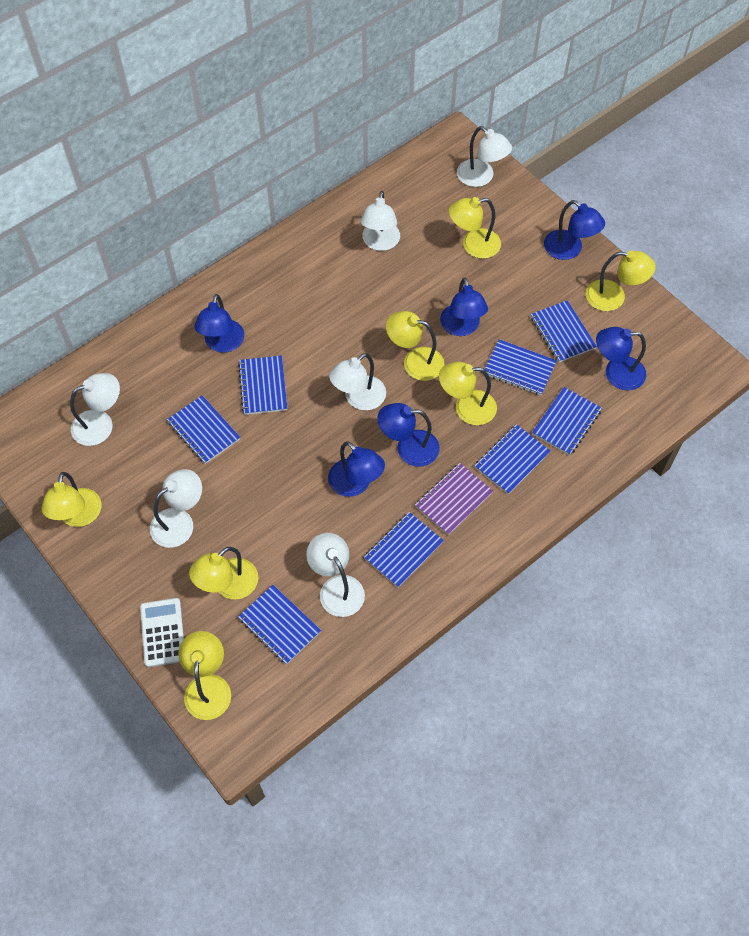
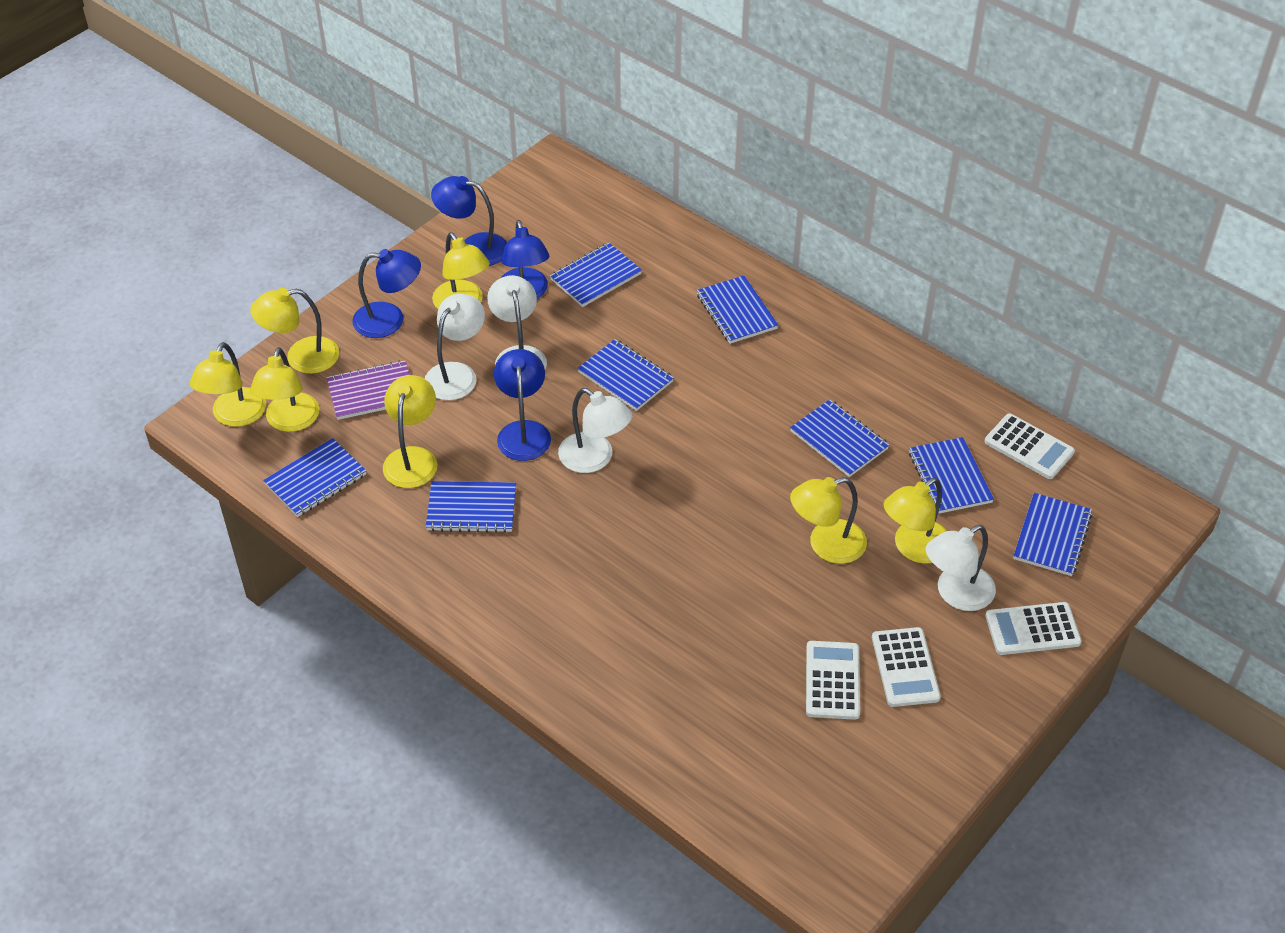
blue lamp: 6 -> 4
white calculator: 1 -> 4
white lamp: 6 -> 4

